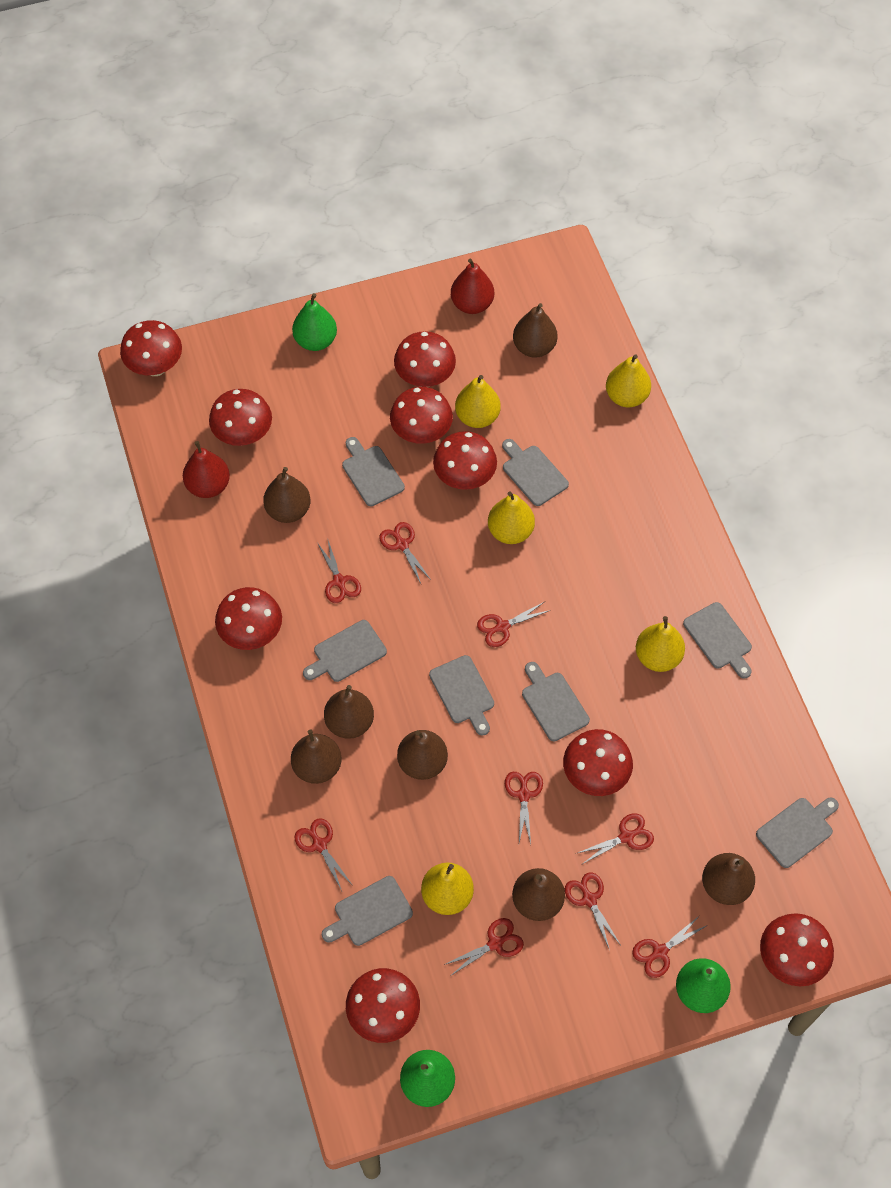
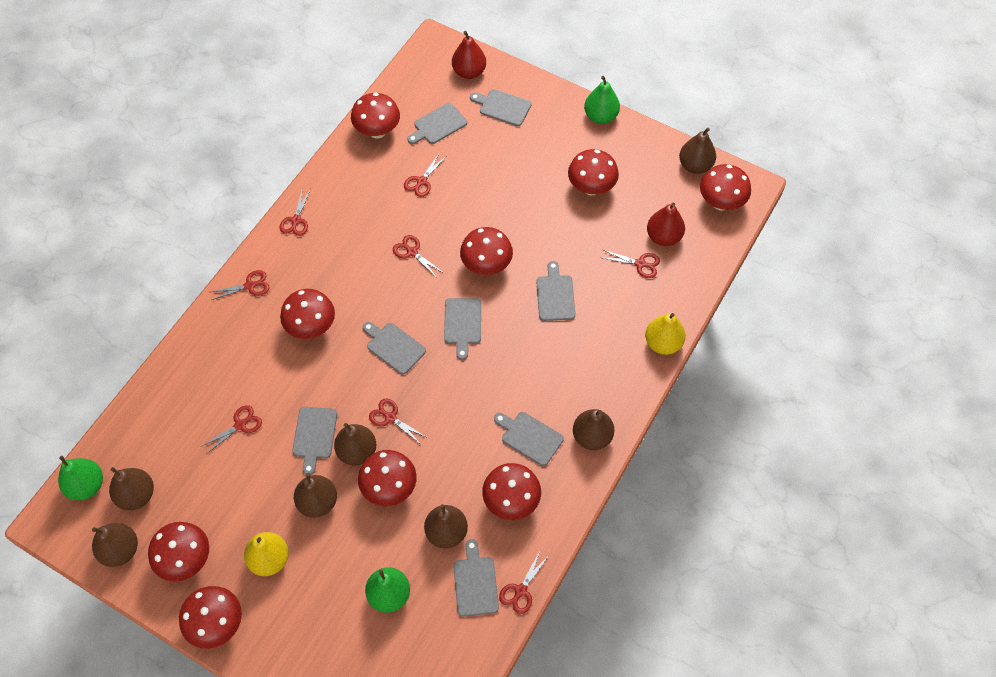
red scissors: 9 -> 8
yellow pear: 5 -> 2

